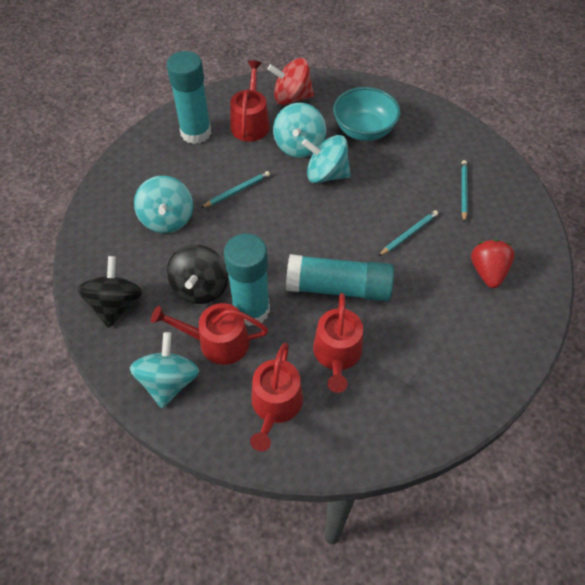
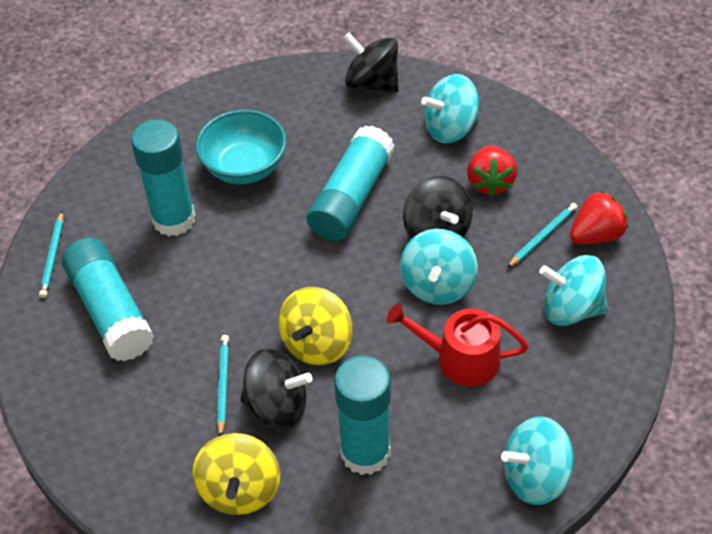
black spinning top: 2 -> 3
red spinning top: 1 -> 0
red strawberry: 1 -> 2
red watering can: 4 -> 1
turquoise glue stick: 3 -> 4
yellow spinning top: 0 -> 2

